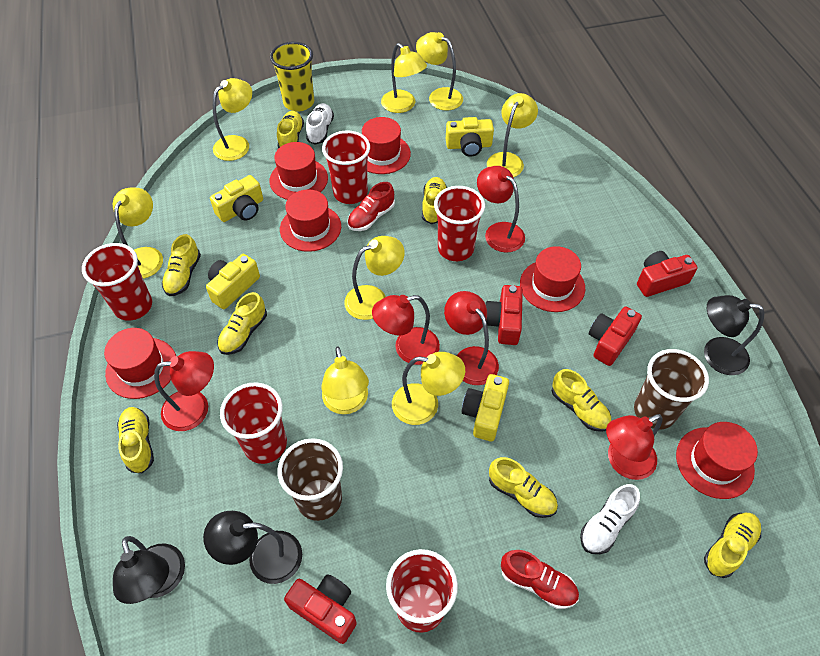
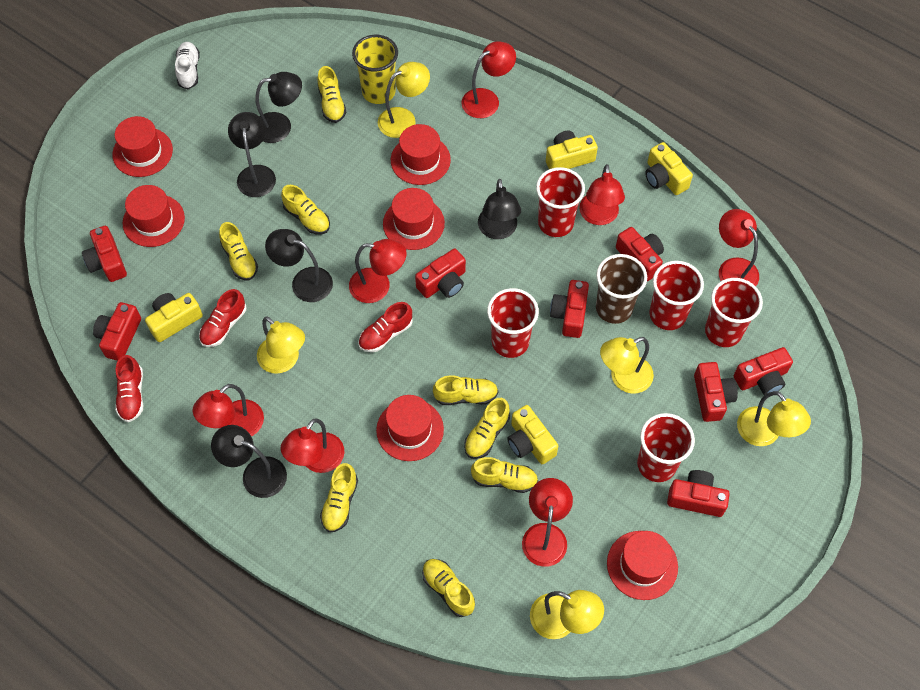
black lamp: 3 -> 5
brown cup: 2 -> 1
red camera: 4 -> 8
red lamp: 5 -> 7
red shoe: 2 -> 3
white shoe: 2 -> 1
yellow lamp: 8 -> 5

